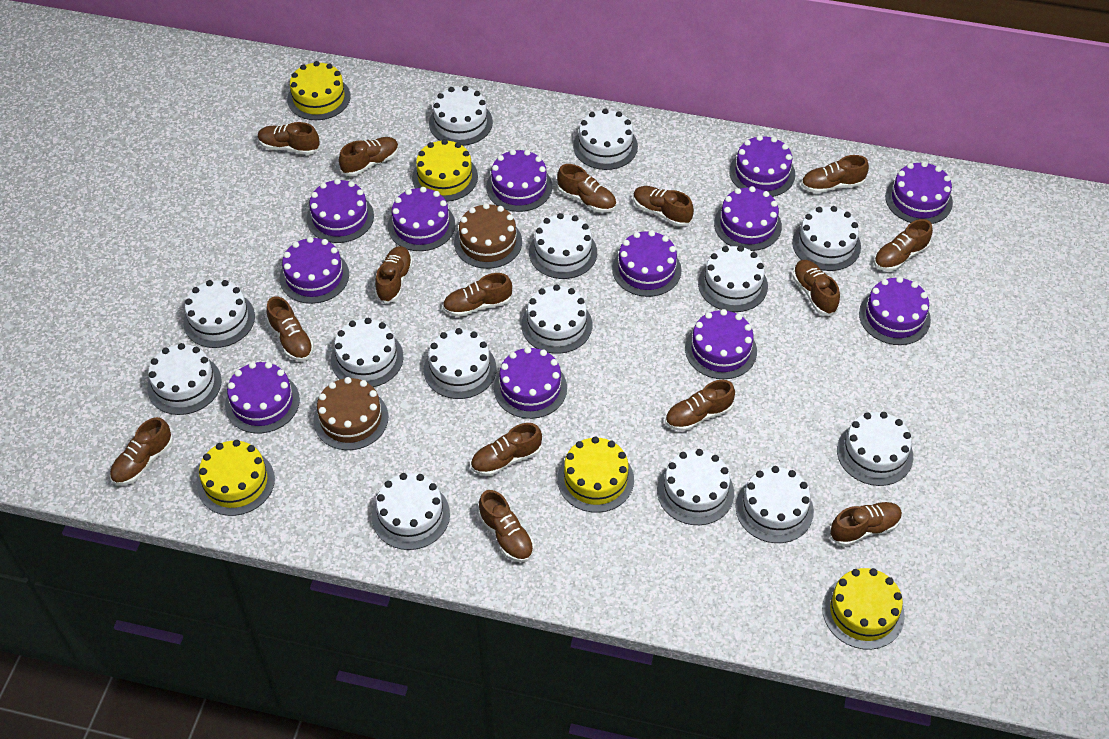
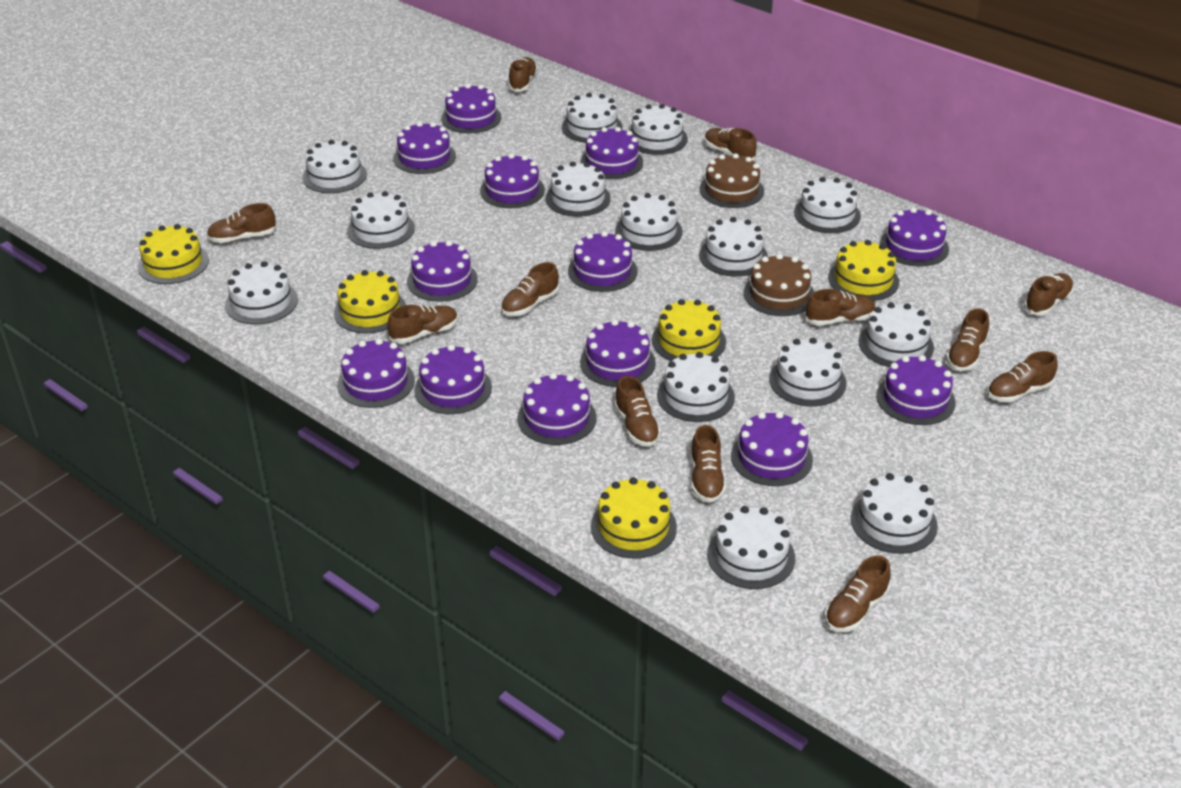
brown shoe: 15 -> 12
purple cake: 12 -> 13

